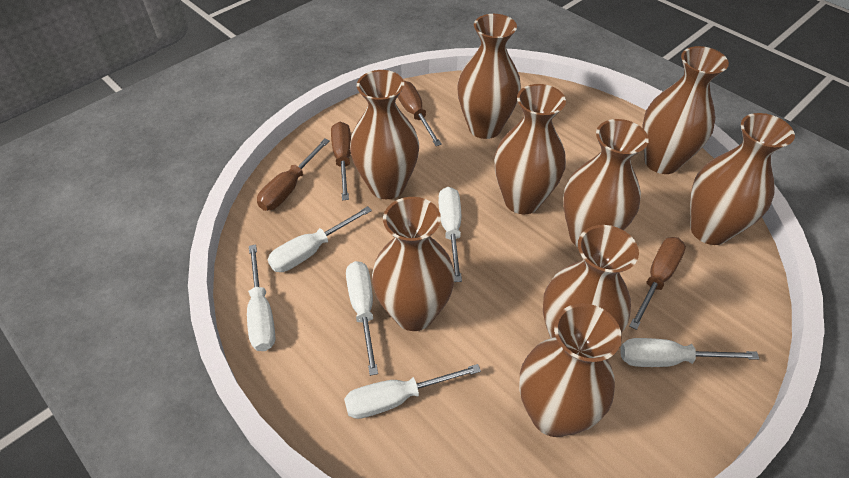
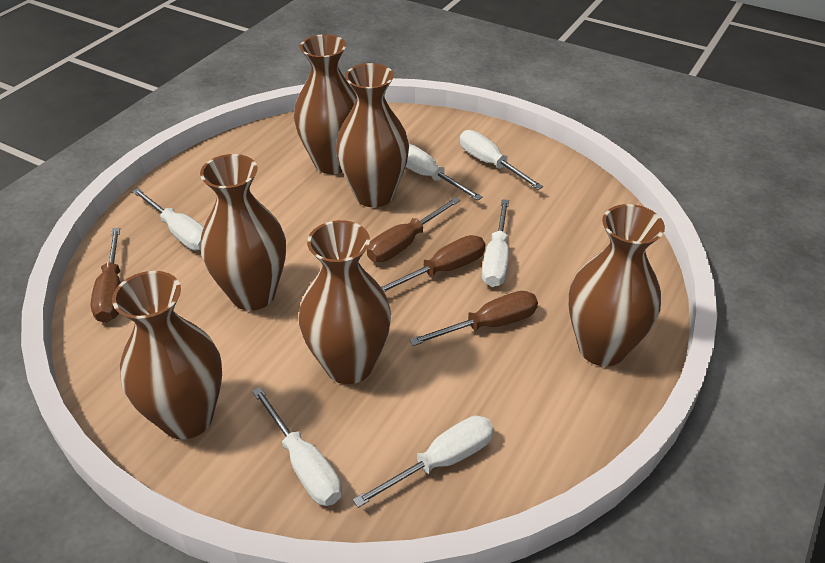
brown vase: 9 -> 6

